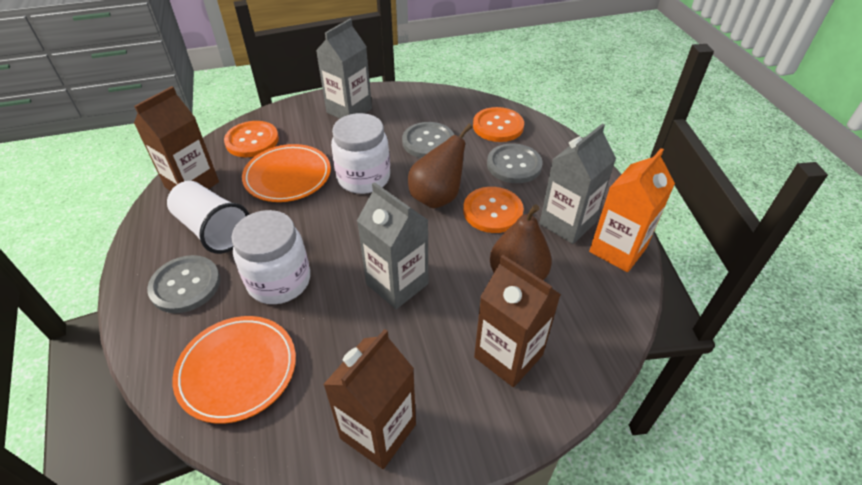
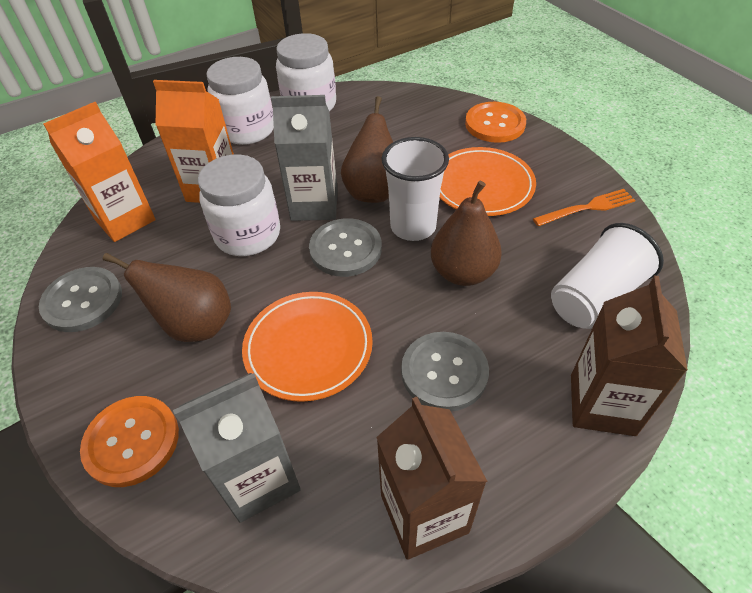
brown carton: 3 -> 2
brown pear: 2 -> 3
grey carton: 3 -> 2
orange button: 3 -> 2
orange carton: 1 -> 2
orange fork: 0 -> 1
white cup: 1 -> 2
white jar: 2 -> 3

